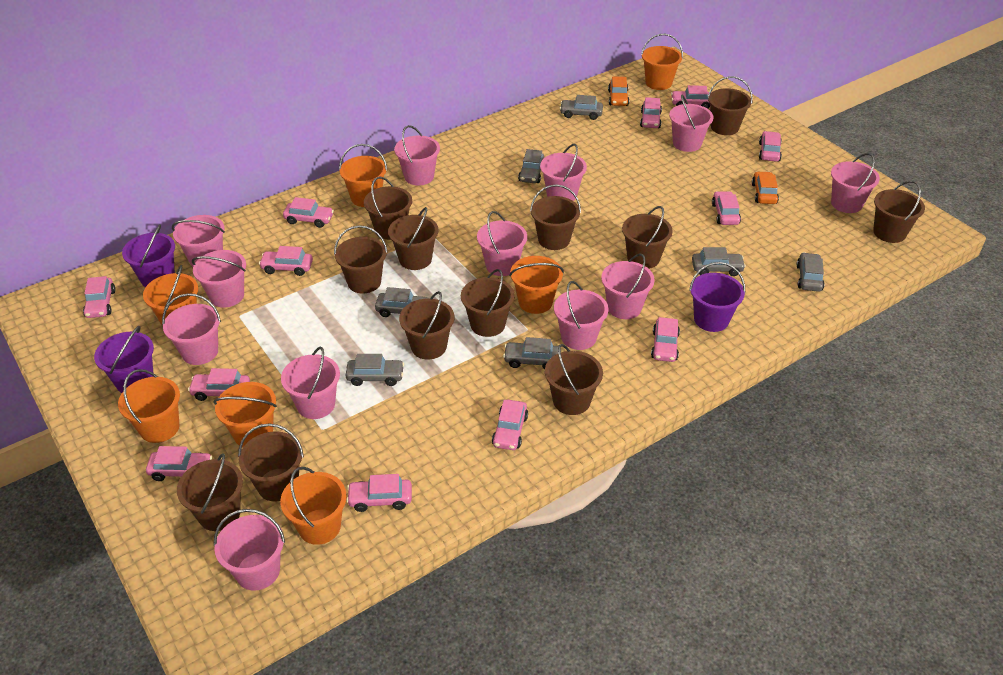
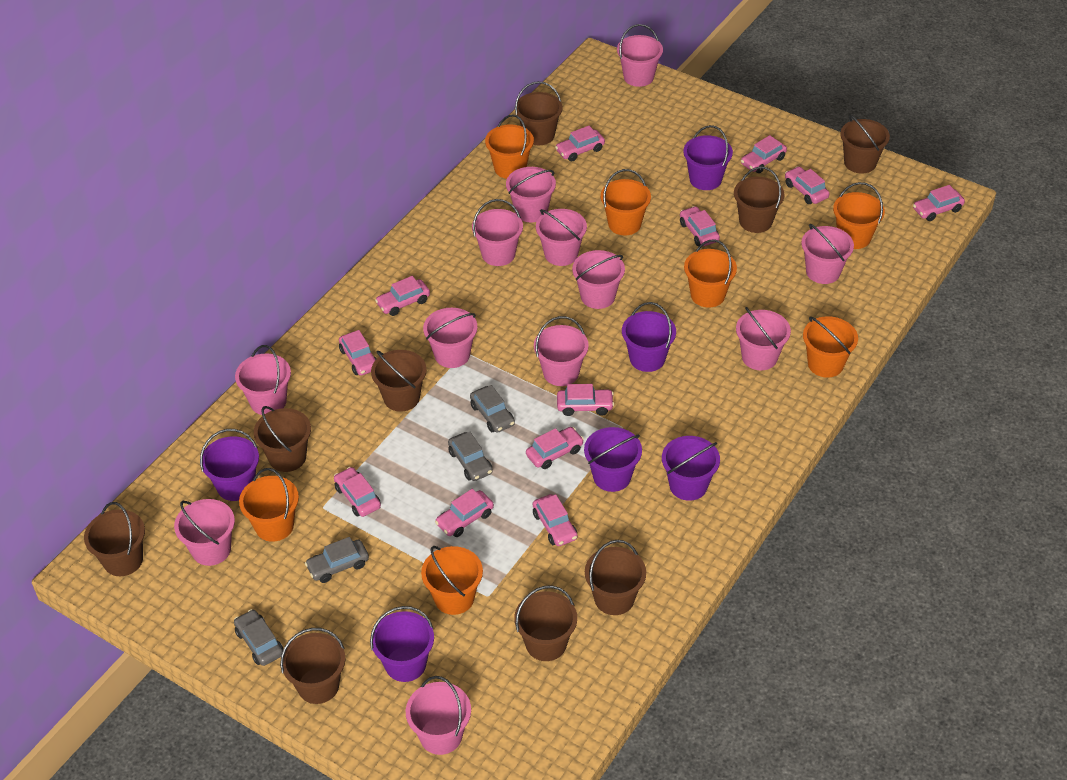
brown bucket: 12 -> 9
grey car: 7 -> 4
orange car: 2 -> 0
purple bucket: 3 -> 6

